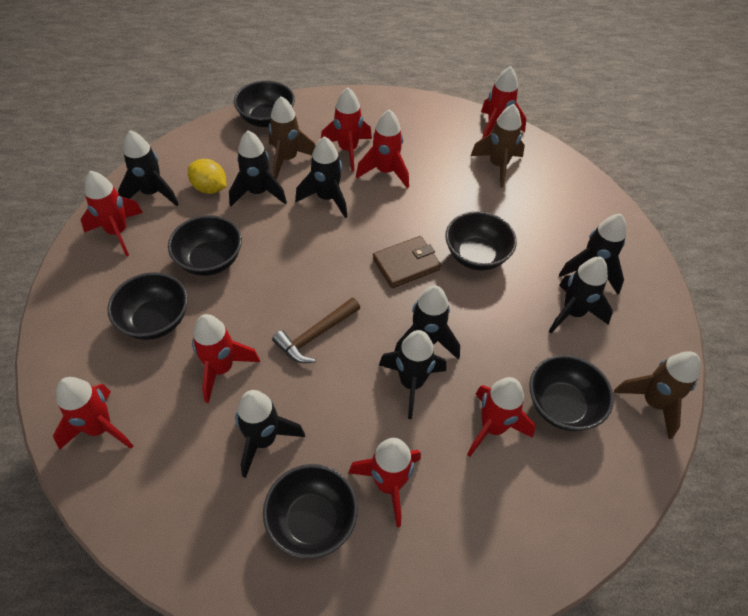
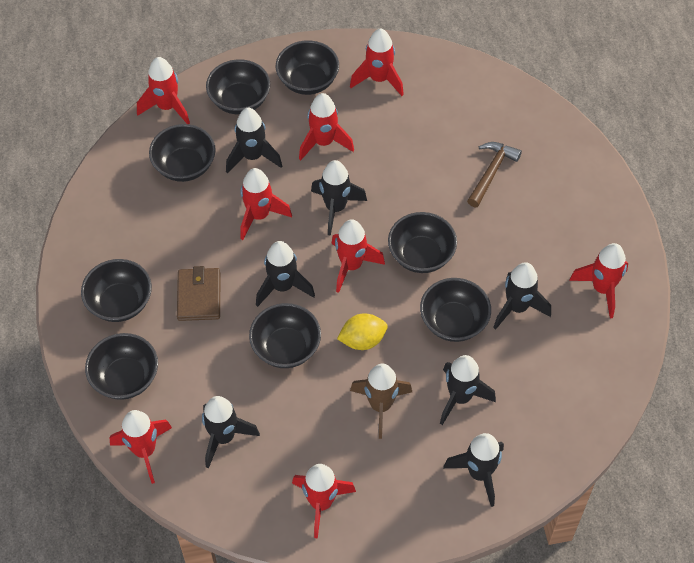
black bowl: 6 -> 8
black rocket: 8 -> 7
brown rocket: 3 -> 1

